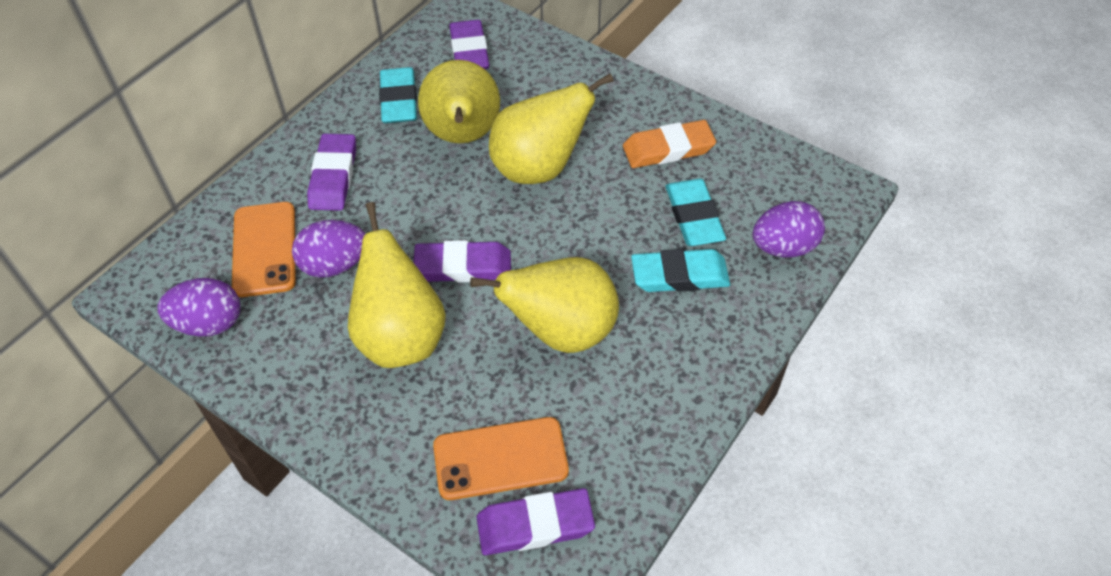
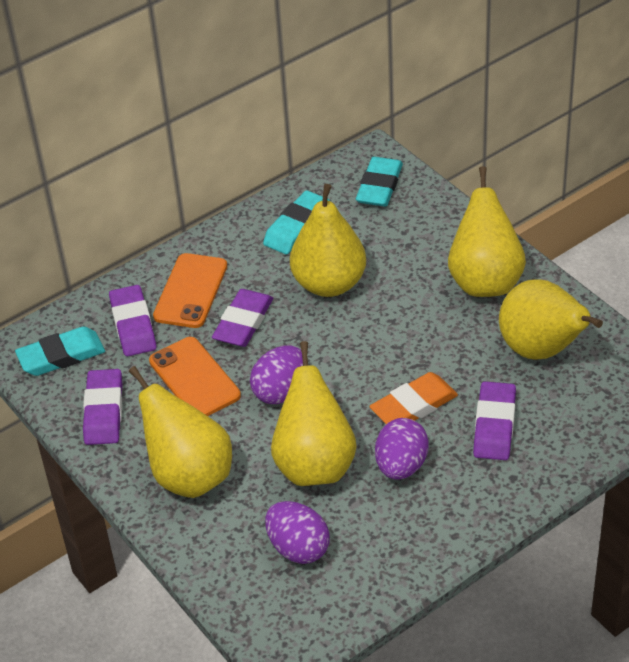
yellow pear: 4 -> 5

